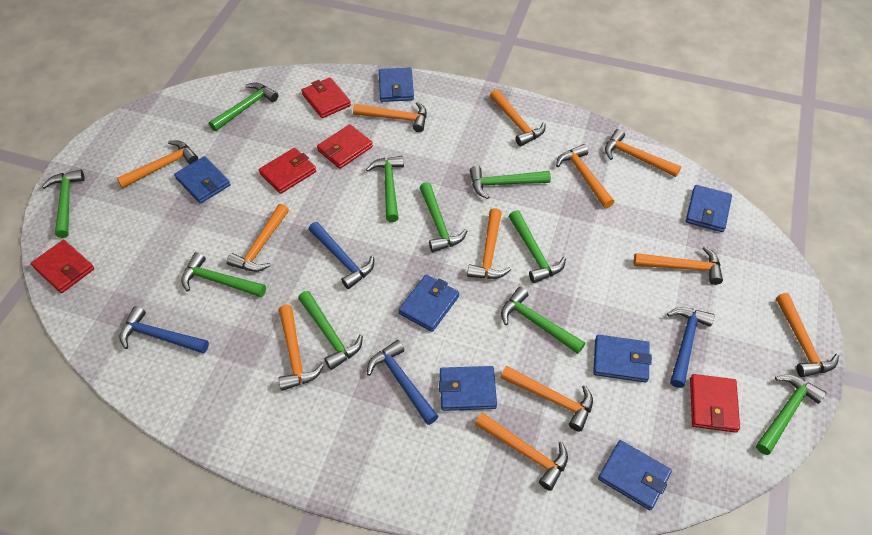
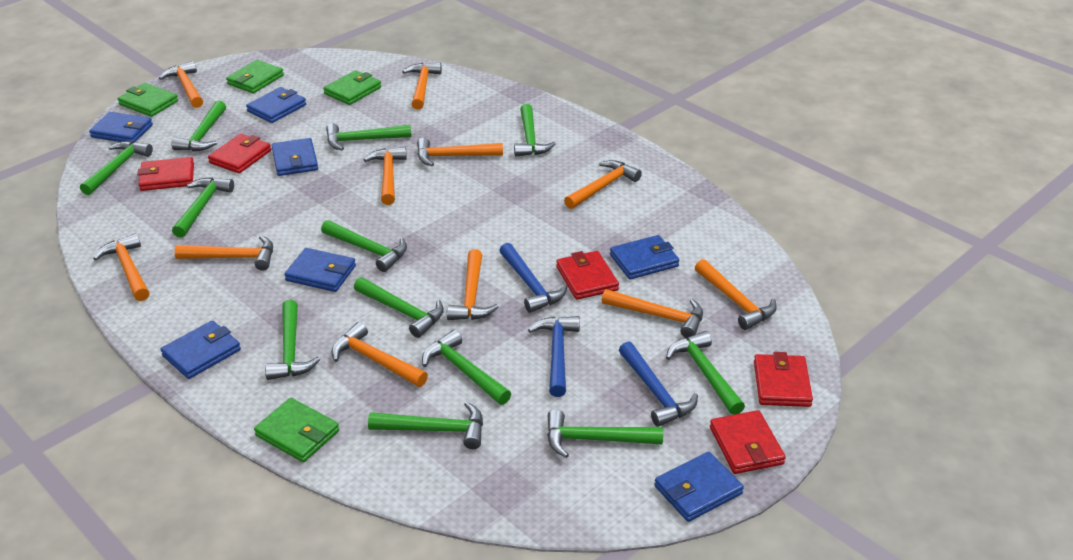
blue hammer: 4 -> 3
green hammer: 10 -> 12
green wallet: 0 -> 4
orange hammer: 12 -> 11

